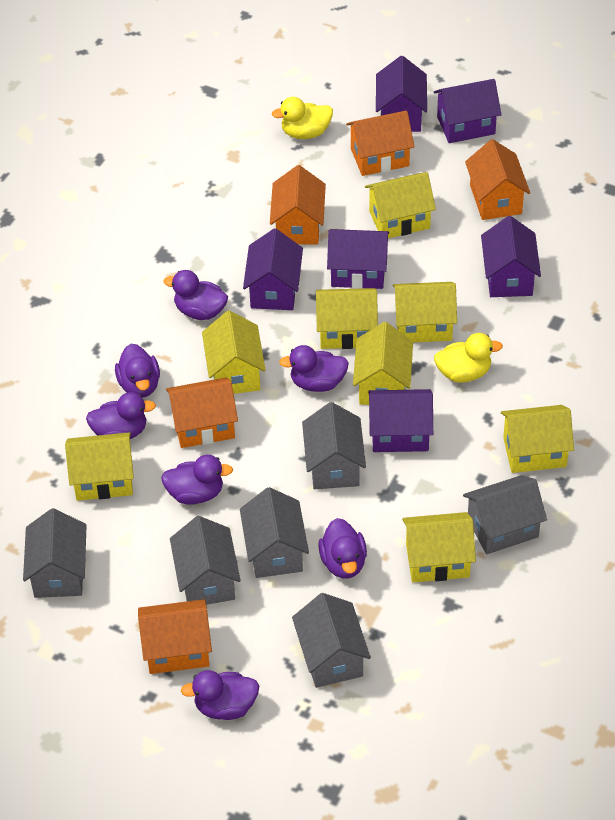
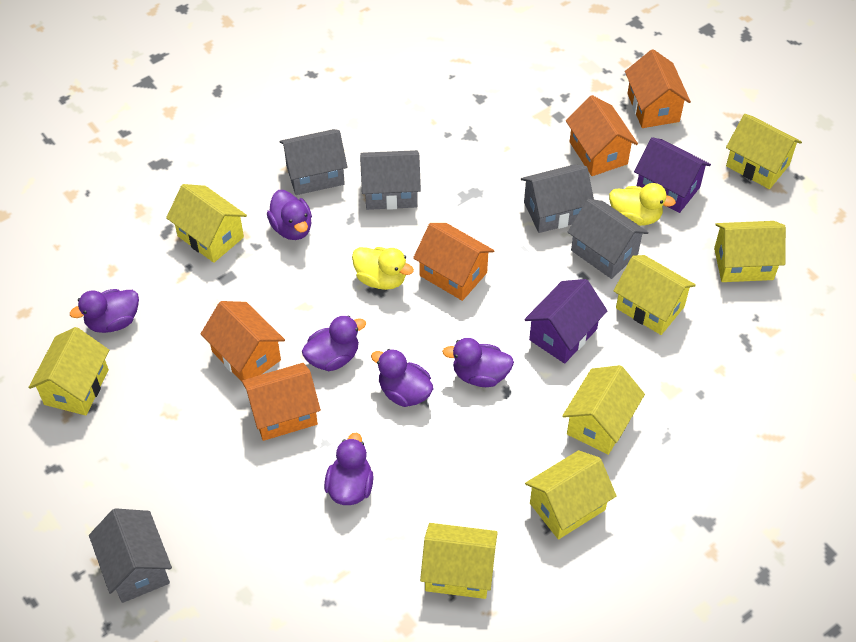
grey house: 6 -> 5
purple duck: 7 -> 6
purple house: 6 -> 2

